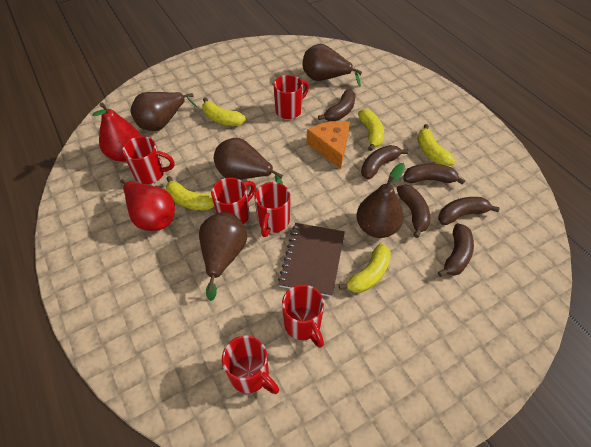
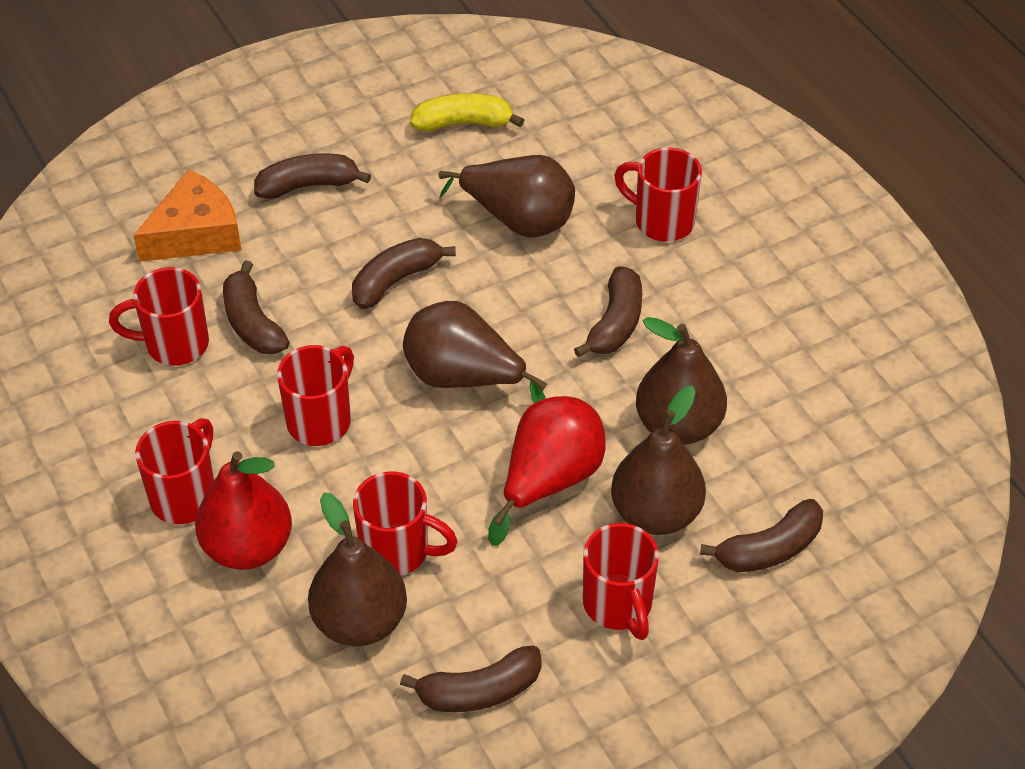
brown notebook: 1 -> 0
yellow banana: 5 -> 1

